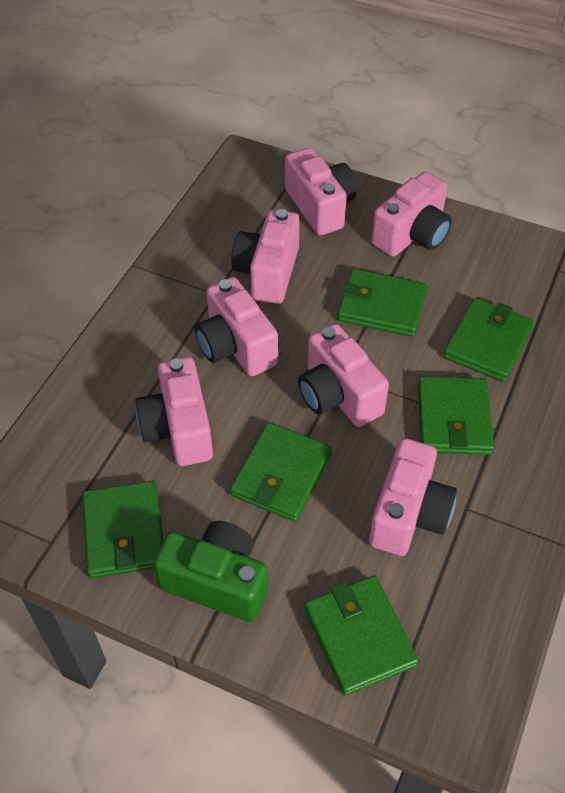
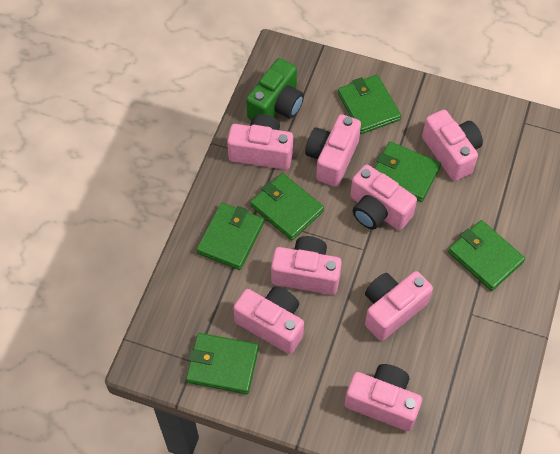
pink camera: 7 -> 8

